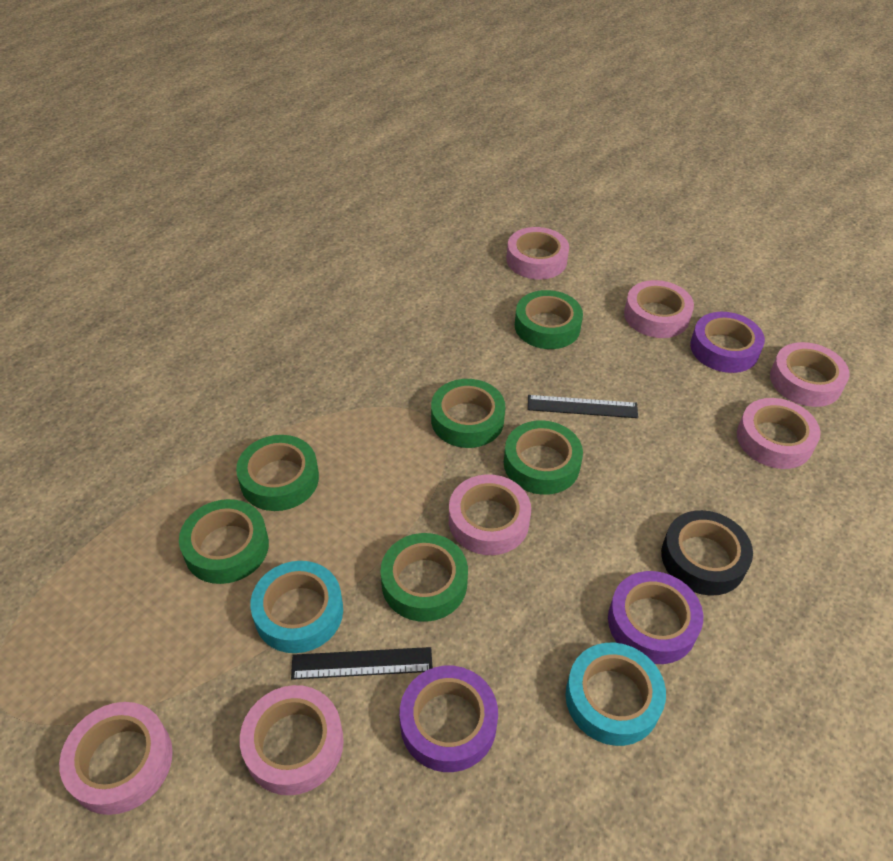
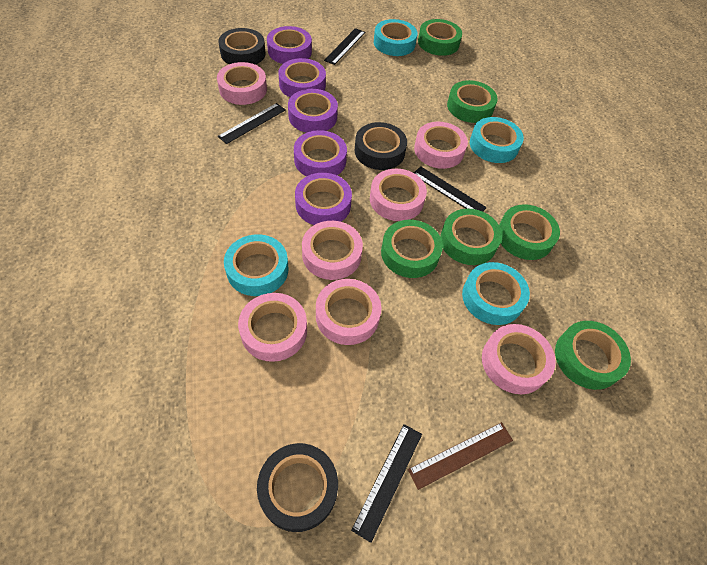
black ruler: 2 -> 4
black tape: 1 -> 3
brown ruler: 0 -> 1
purple tape: 3 -> 5
turquoise tape: 2 -> 4

